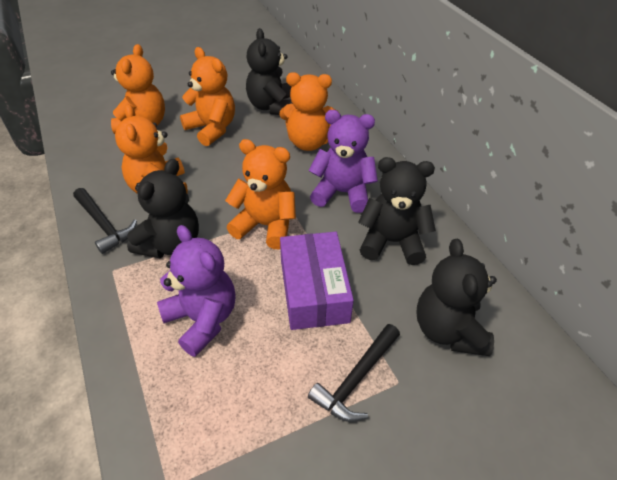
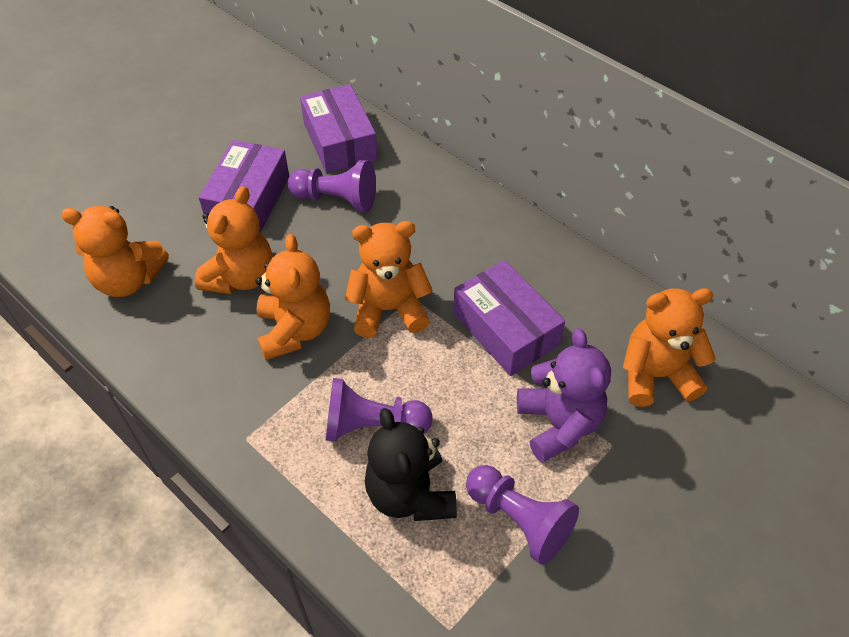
black hammer: 2 -> 0
black teddy bear: 4 -> 1
purple box: 1 -> 3
purple pawn: 0 -> 3
purple teddy bear: 2 -> 1

